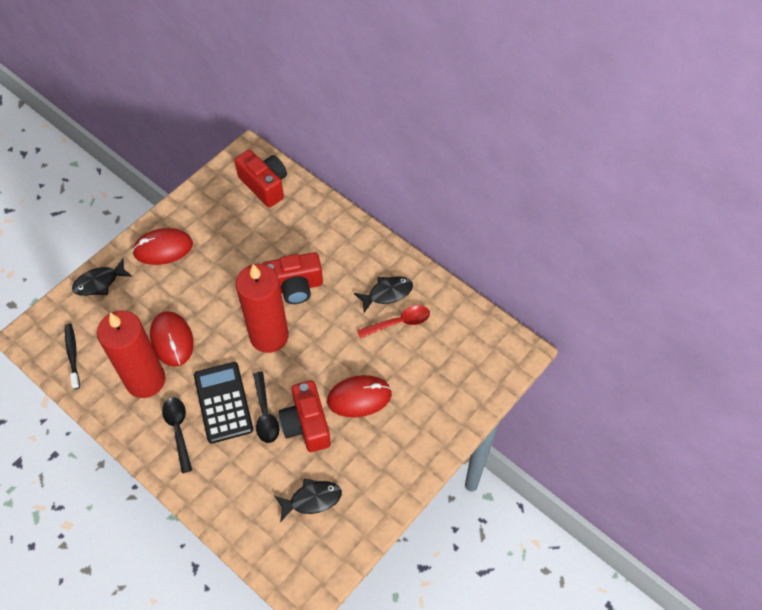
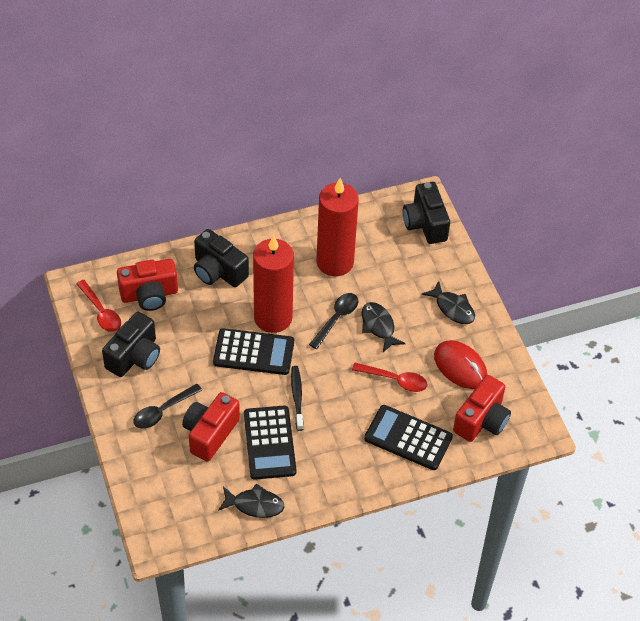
black calculator: 1 -> 3
black camera: 0 -> 3
red mouse: 3 -> 1
red spoon: 1 -> 2

